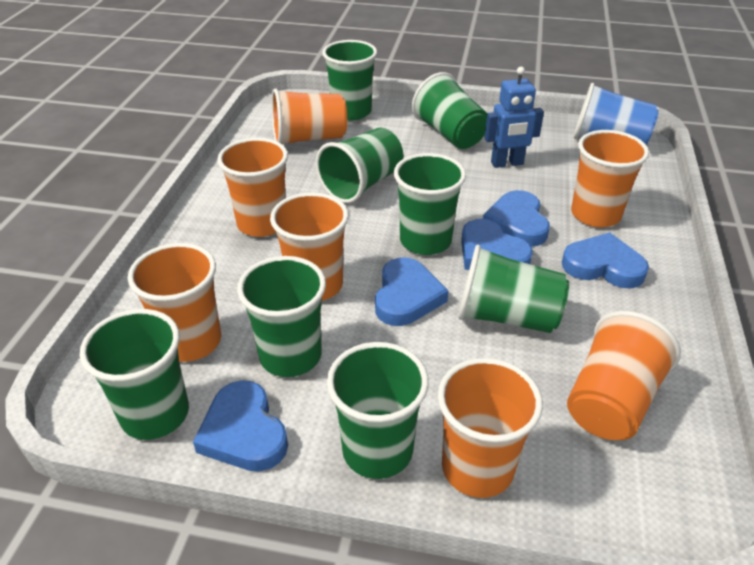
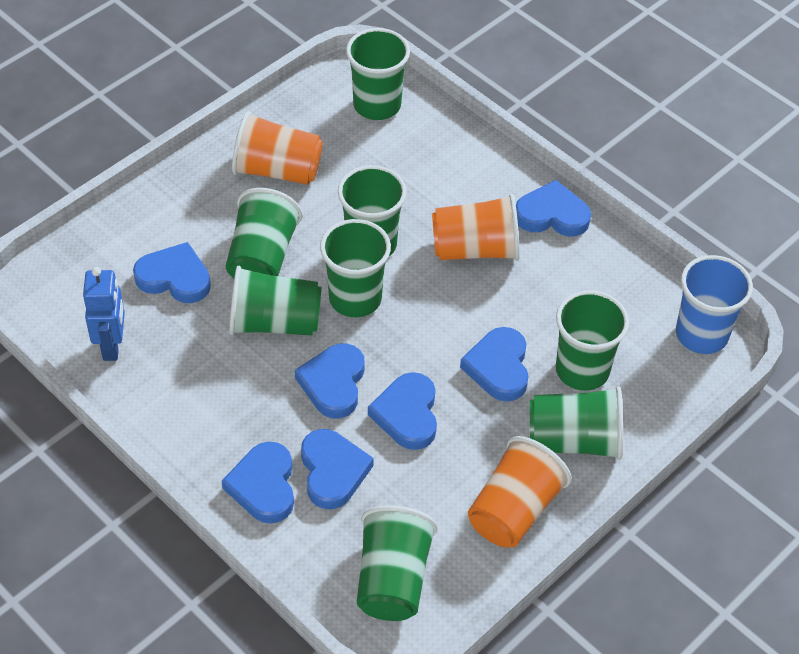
blue heart: 5 -> 7
orange cup: 7 -> 3

